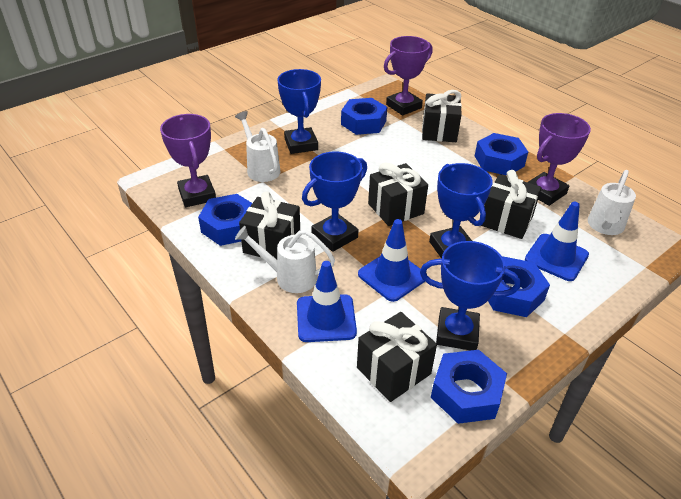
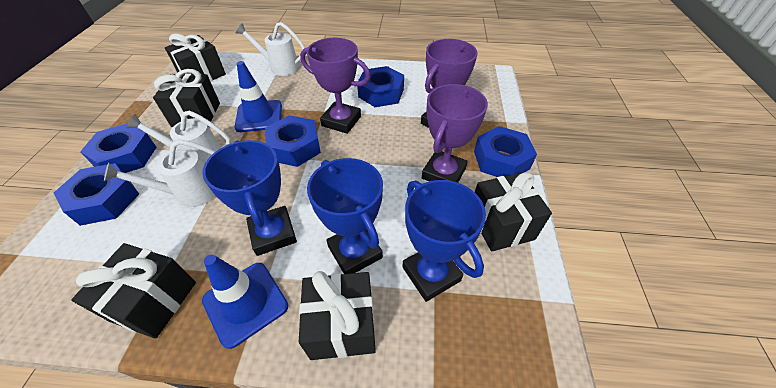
blue traffic cone: 3 -> 2
blue trophy: 4 -> 3

